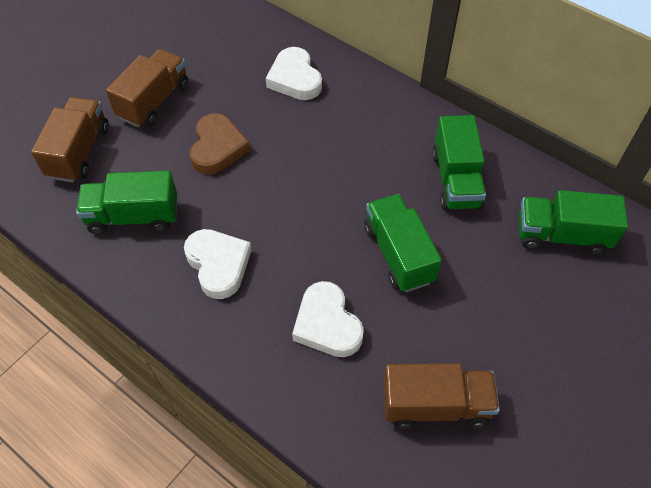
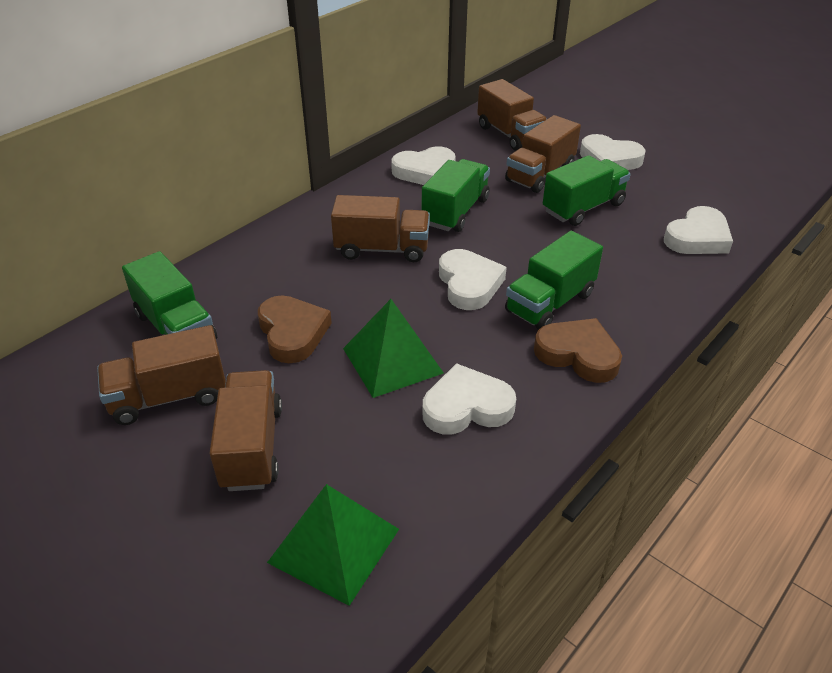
brown heart: 1 -> 2
brown truck: 3 -> 5
green pyramid: 0 -> 2
white heart: 3 -> 5

